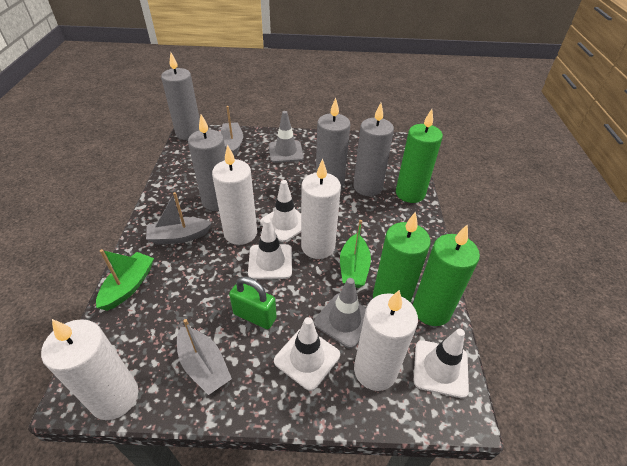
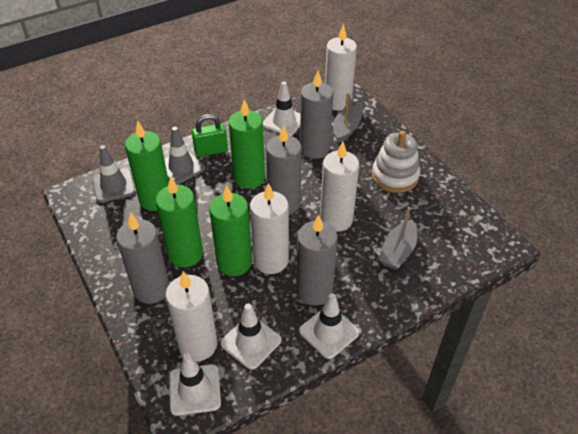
green boat: 2 -> 0
green candle: 3 -> 4
grey boat: 3 -> 2
white stacking toy: 0 -> 1

